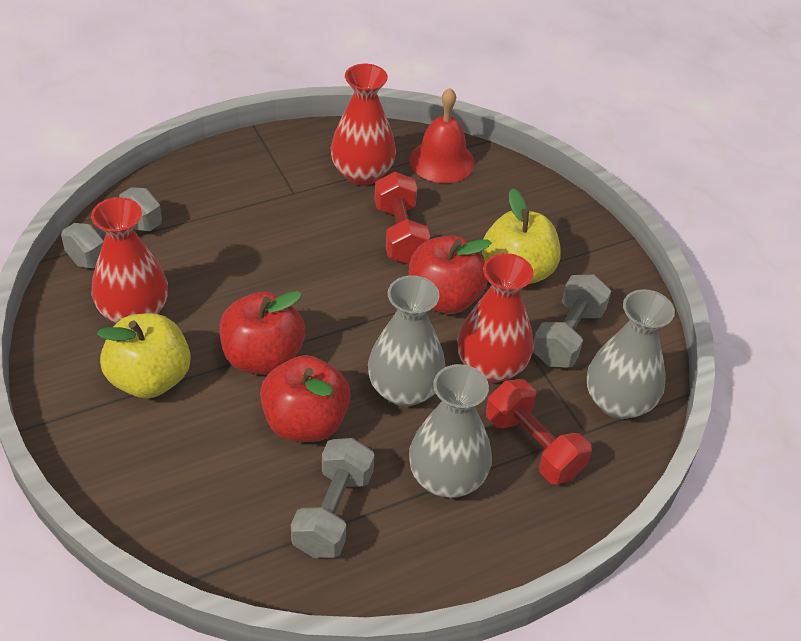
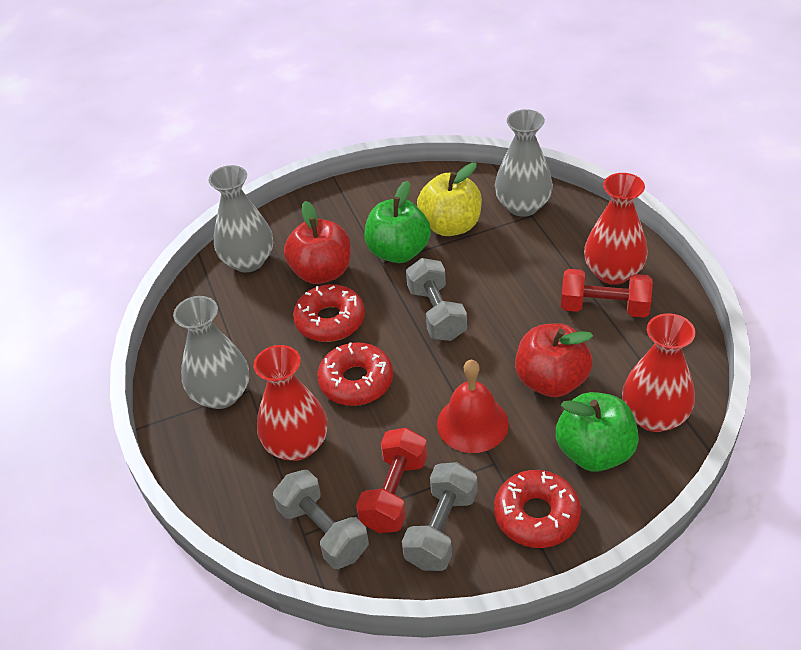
green apple: 0 -> 2
red apple: 3 -> 2
red donut: 0 -> 3
yellow apple: 2 -> 1

